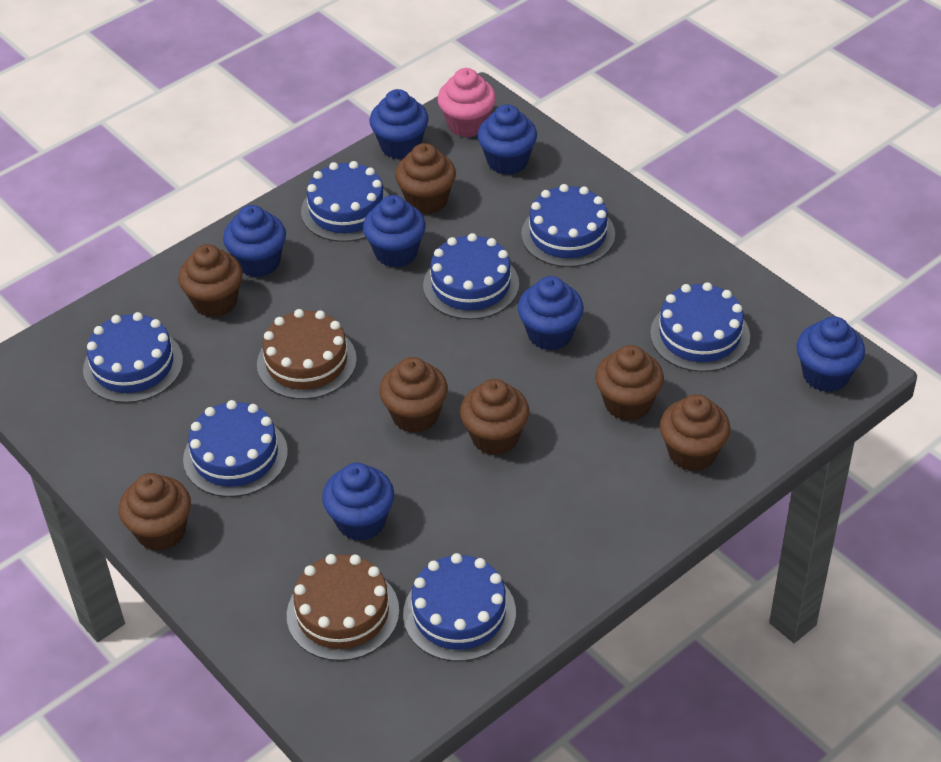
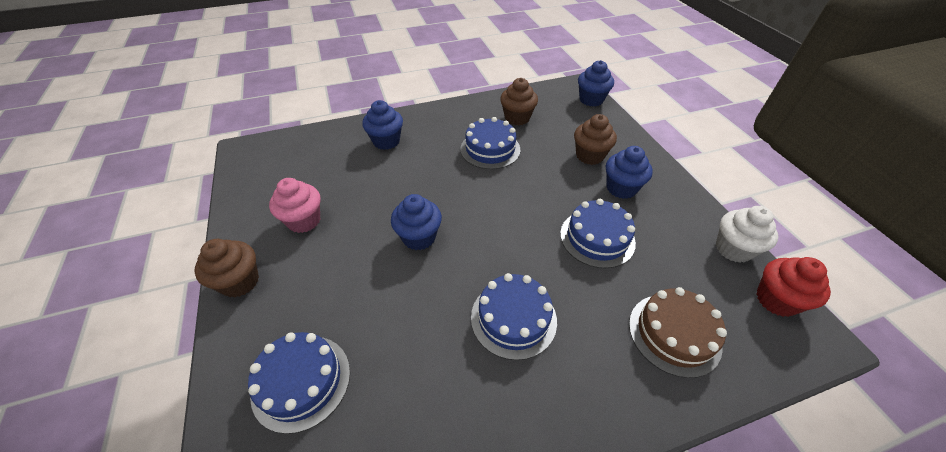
blue cake: 7 -> 4
blue cupcake: 7 -> 4
brown cake: 2 -> 1
brown cupcake: 7 -> 3
red cupcake: 0 -> 1
white cupcake: 0 -> 1

